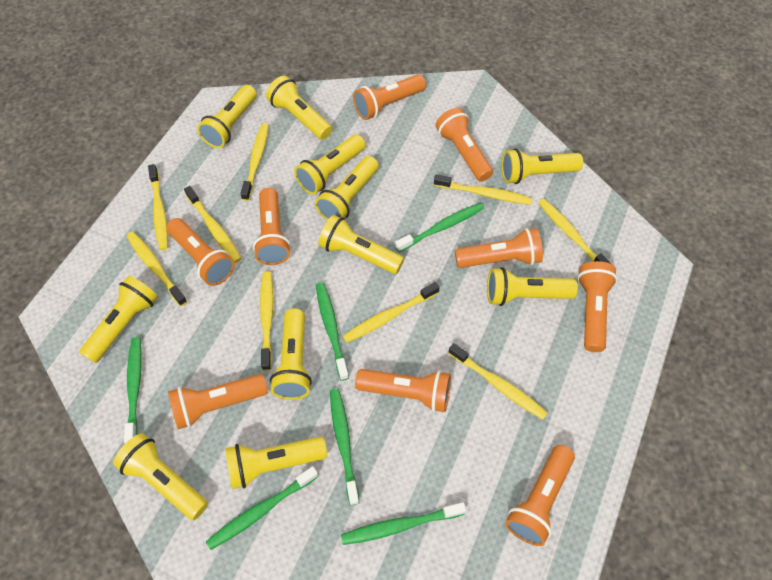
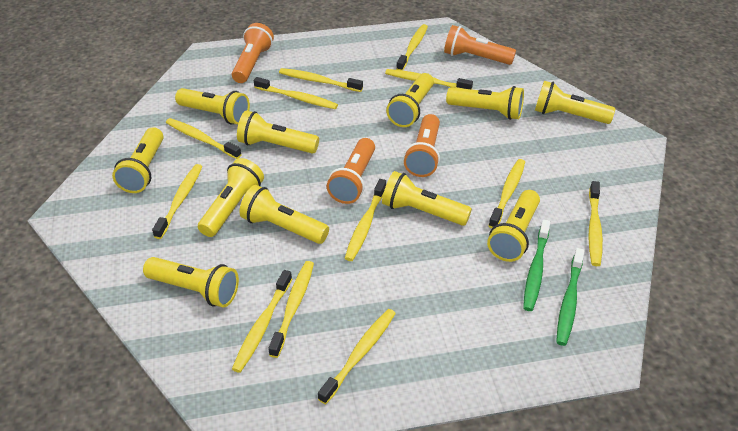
green toothbrush: 6 -> 2
orange flashlight: 9 -> 4
yellow toothbrush: 9 -> 12

